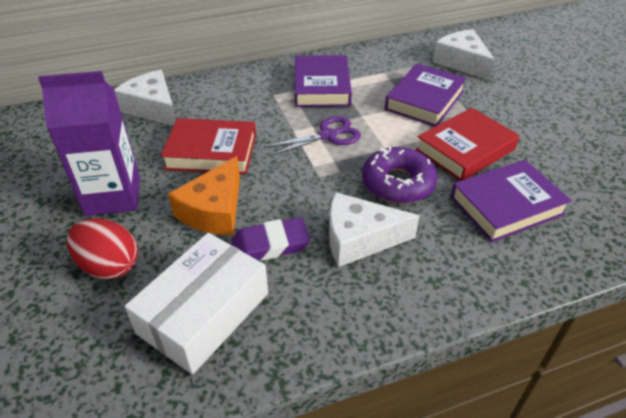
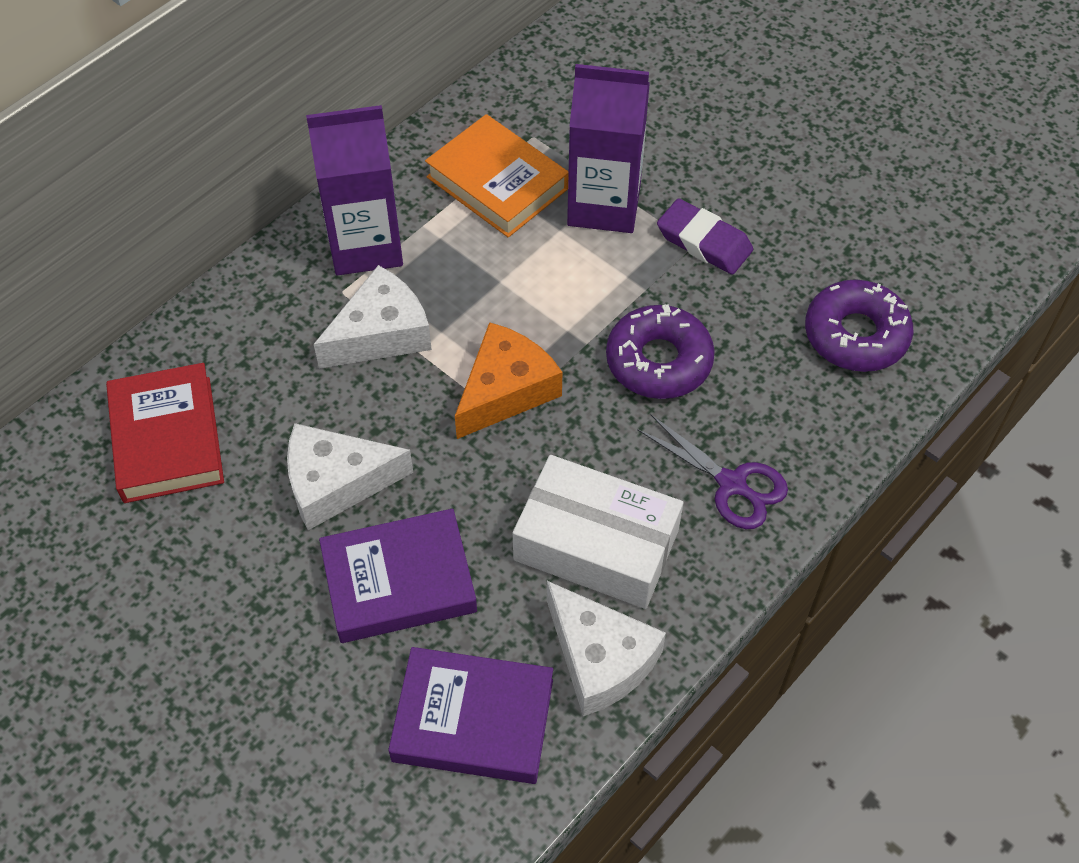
orange book: 0 -> 1
purple book: 3 -> 2
purple carton: 1 -> 2
purple donut: 1 -> 2
red book: 2 -> 1
red egg: 1 -> 0

